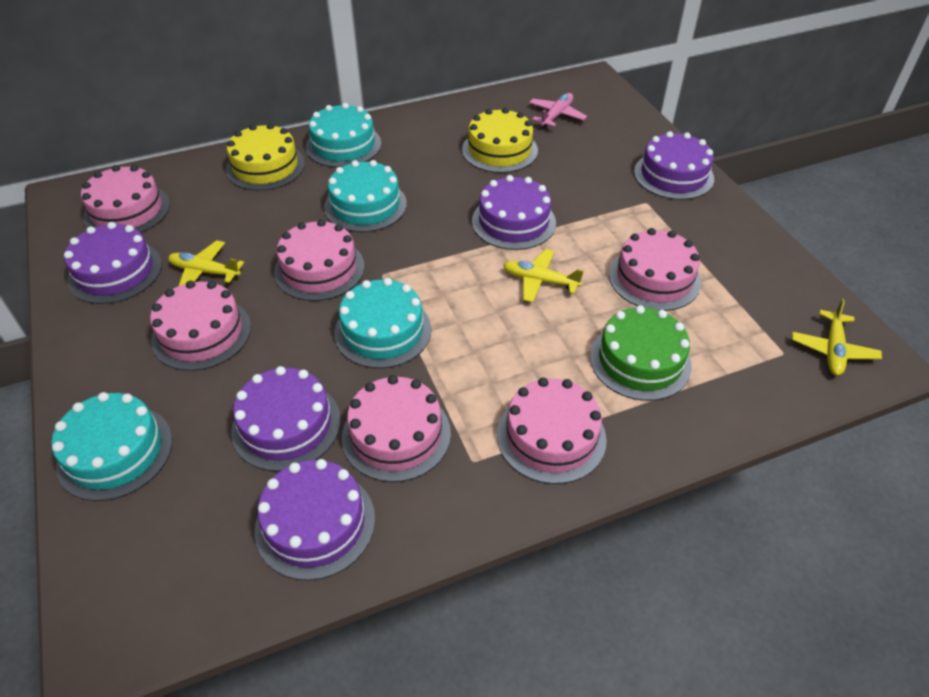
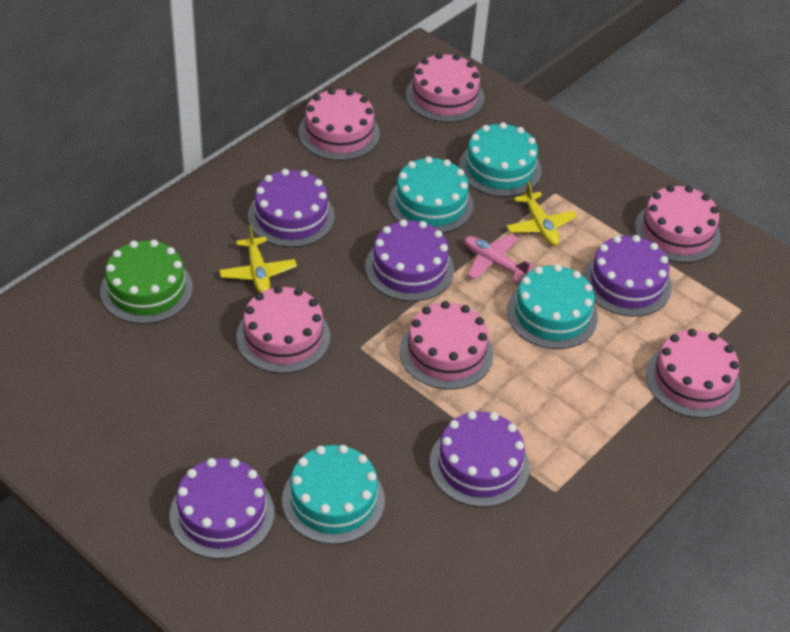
yellow cake: 2 -> 0
yellow plane: 3 -> 2

